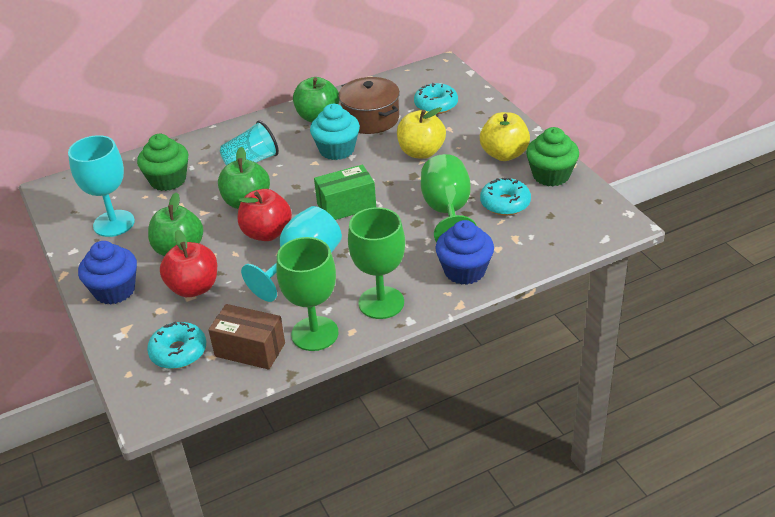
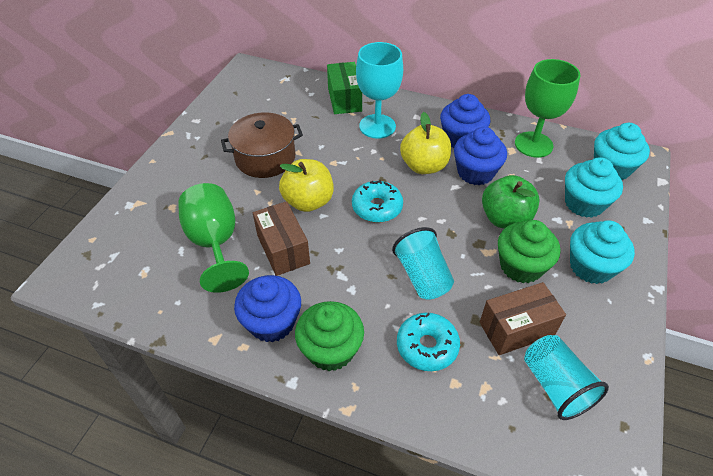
blue cupcake: 2 -> 3
brown box: 1 -> 2
green apple: 3 -> 1
green goblet: 3 -> 2
red apple: 2 -> 0
turquoise cup: 1 -> 2
turquoise cupcake: 1 -> 3
turquoise donut: 3 -> 2
turquoise goblet: 2 -> 1

